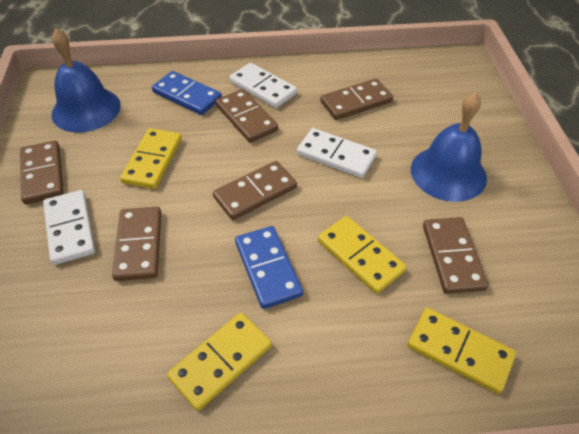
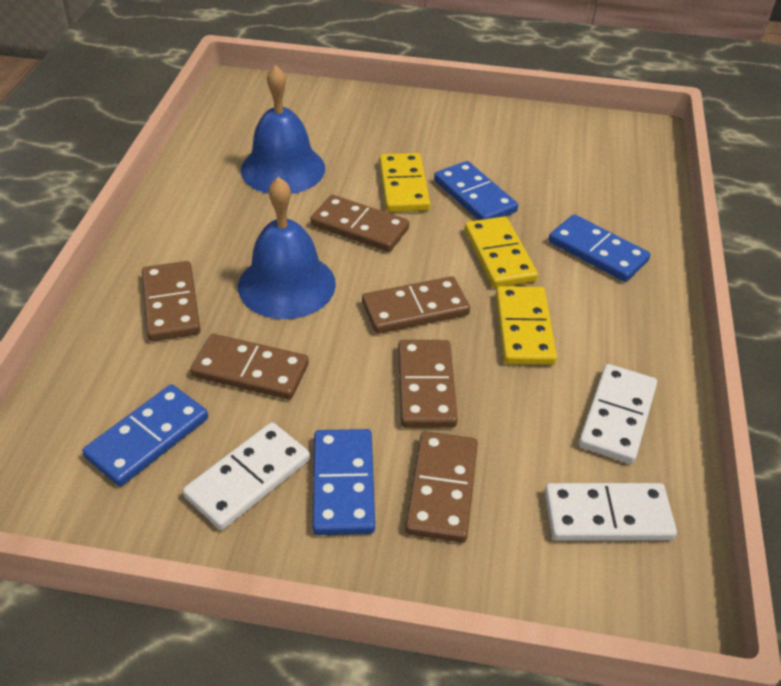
blue domino: 2 -> 4
yellow domino: 4 -> 3

